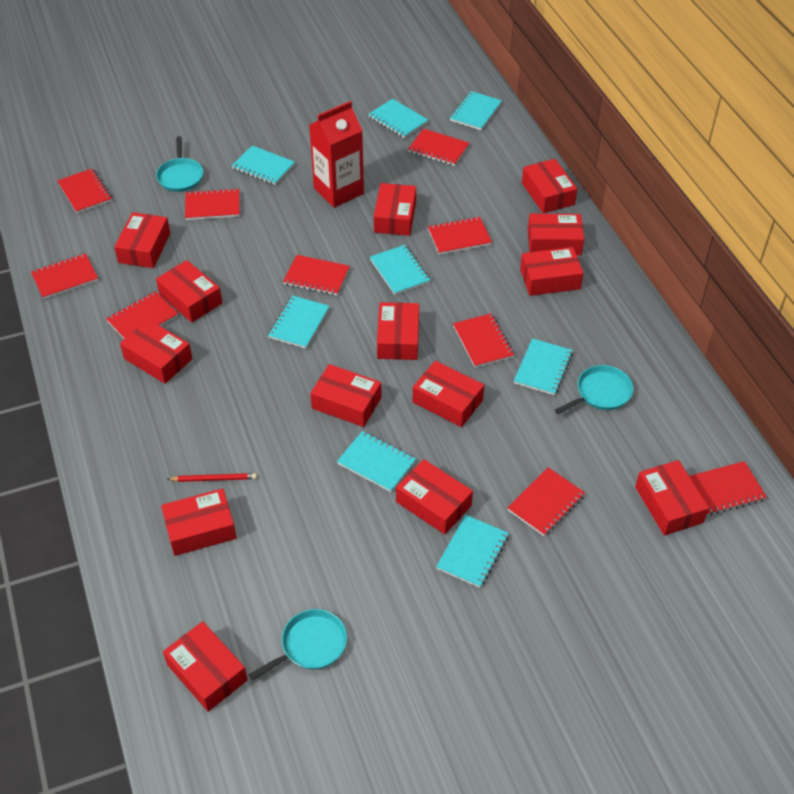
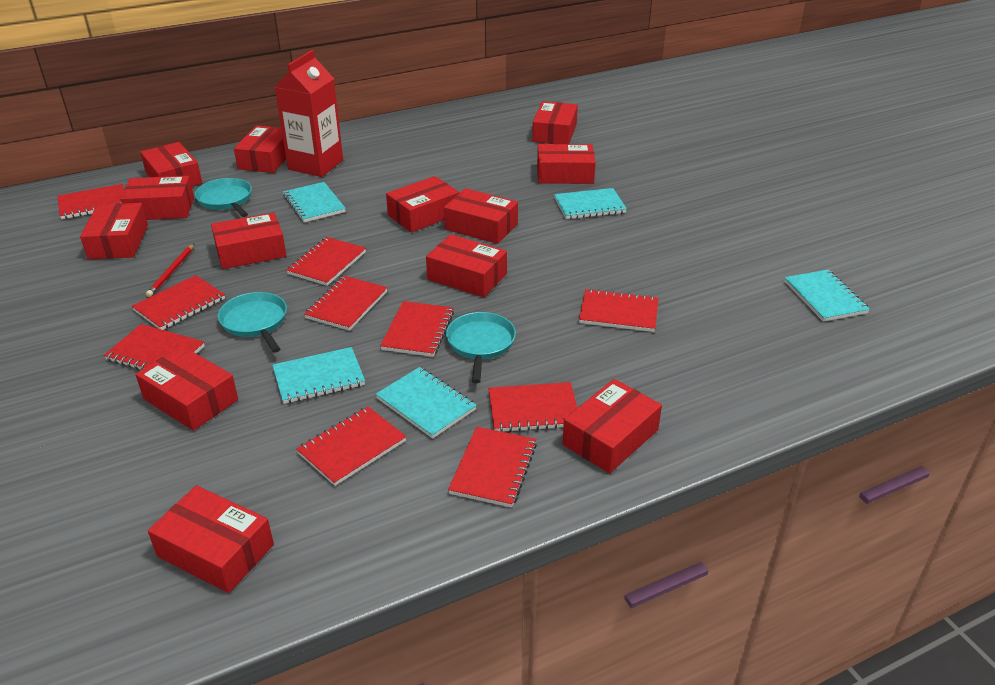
red box: 14 -> 13
turquoise notebook: 8 -> 5

